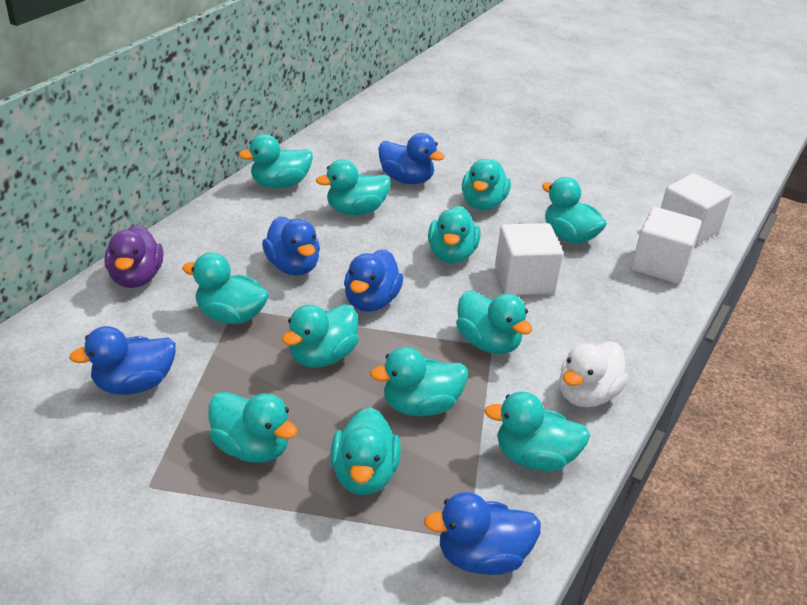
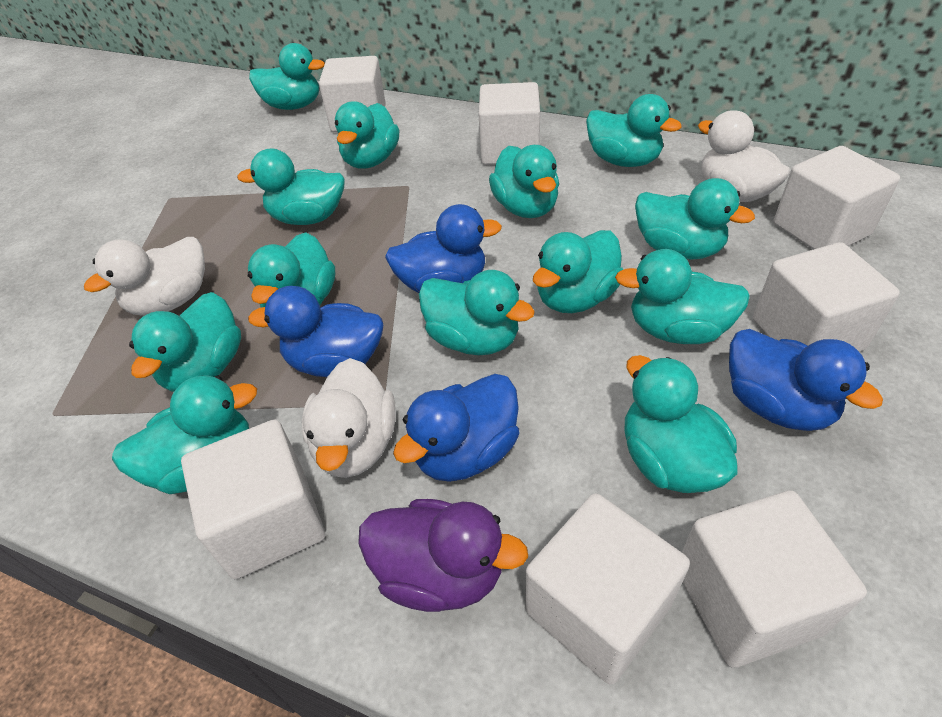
blue duck: 5 -> 4
turquoise duck: 12 -> 13
white cube: 3 -> 7
white duck: 1 -> 3

